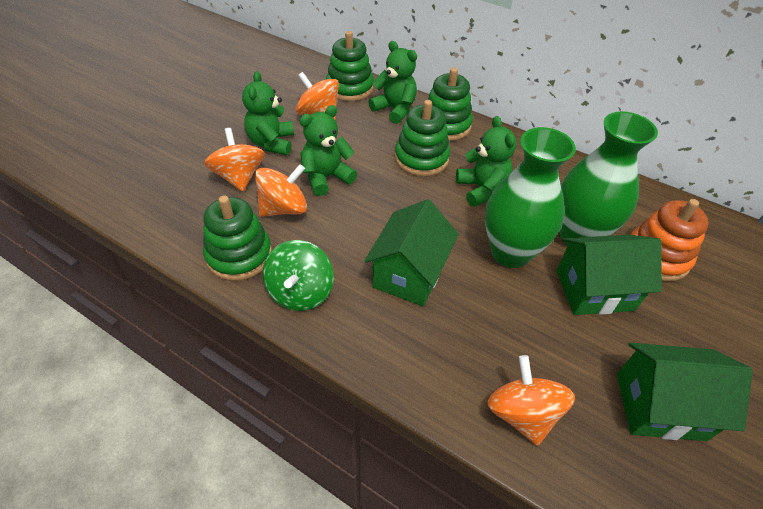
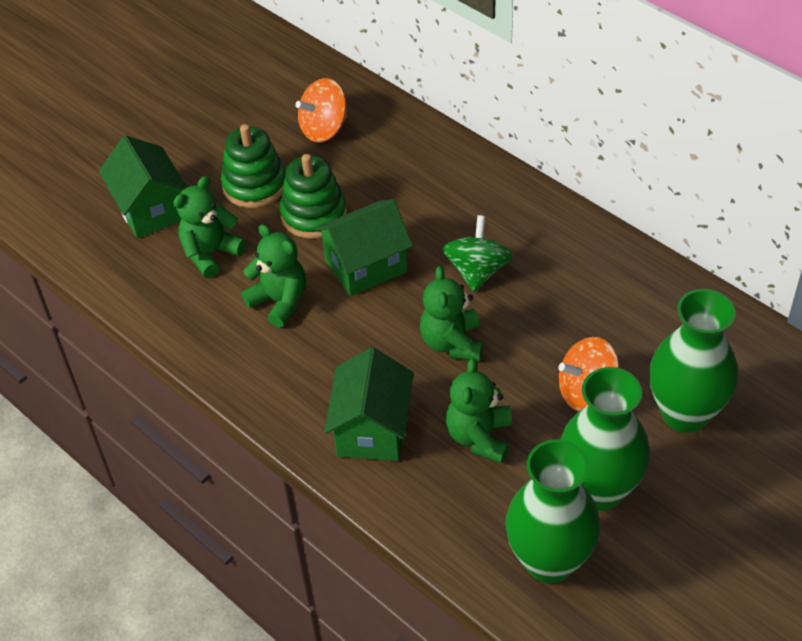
green stacking toy: 4 -> 2
green vase: 2 -> 3
orange spinning top: 4 -> 2
orange stacking toy: 1 -> 0

